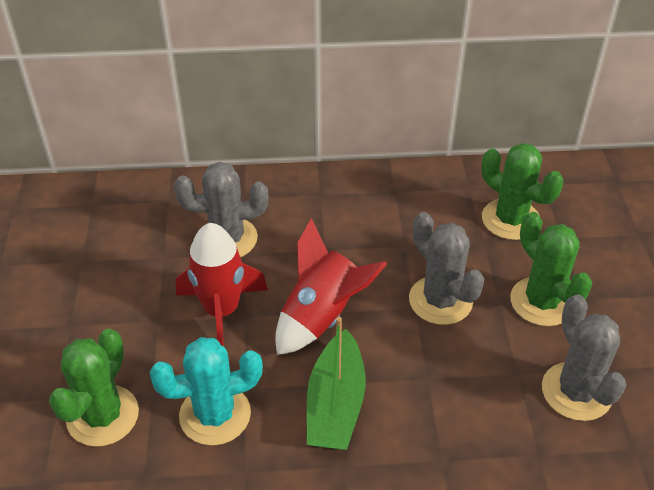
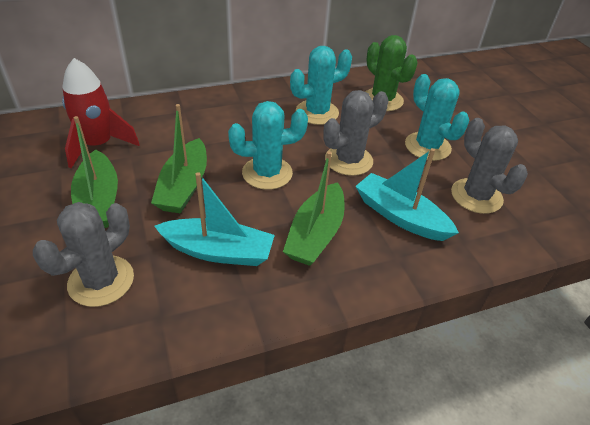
green boat: 1 -> 3
green cactus: 3 -> 1
red rocket: 2 -> 1
turquoise boat: 0 -> 2
turquoise cactus: 1 -> 3

